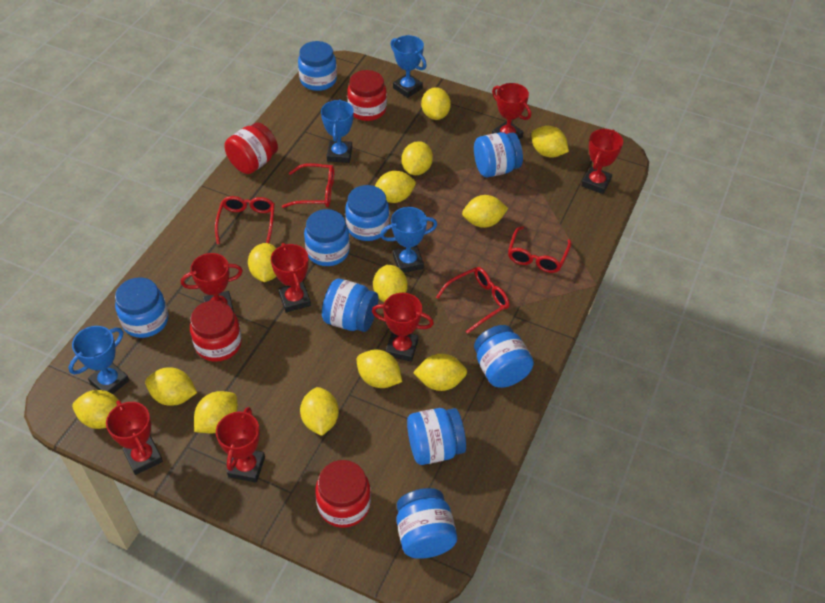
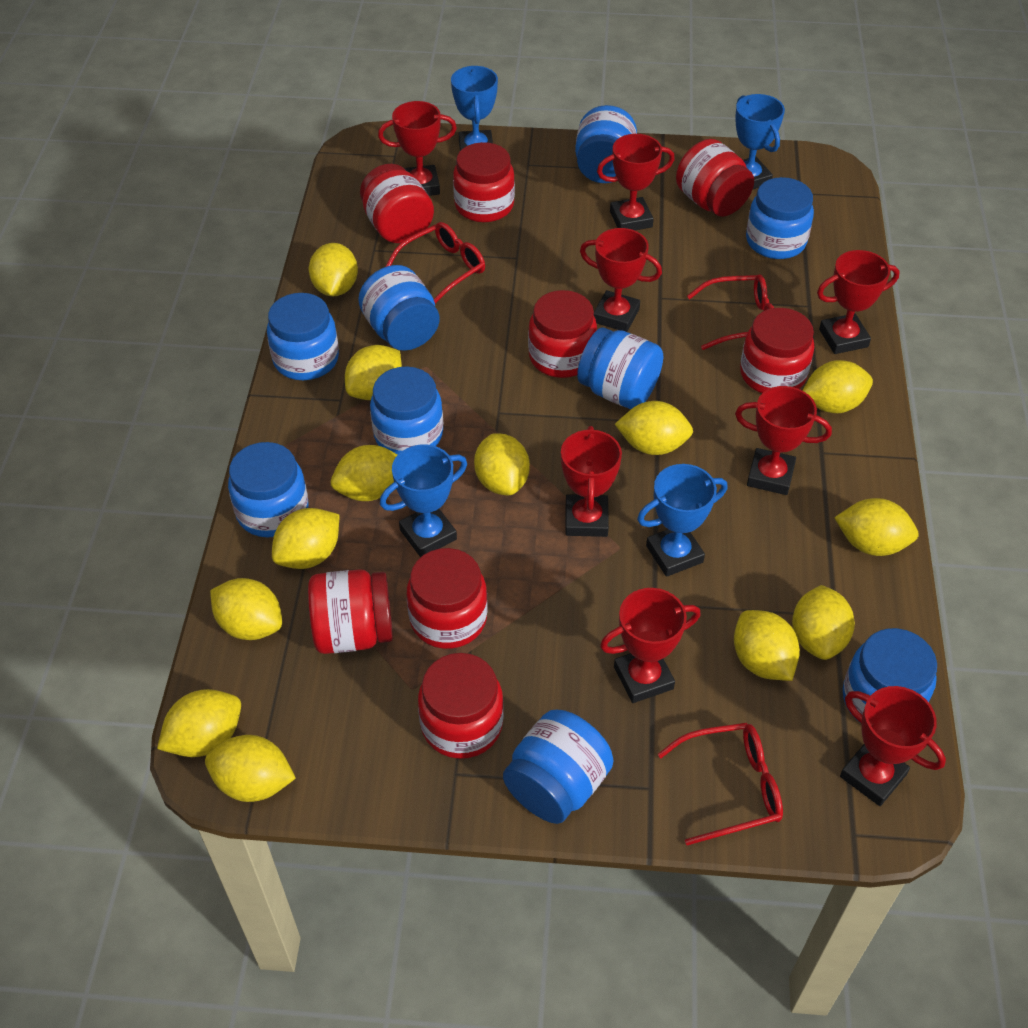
red glasses: 4 -> 3
red jar: 4 -> 8
red trophy: 7 -> 8

